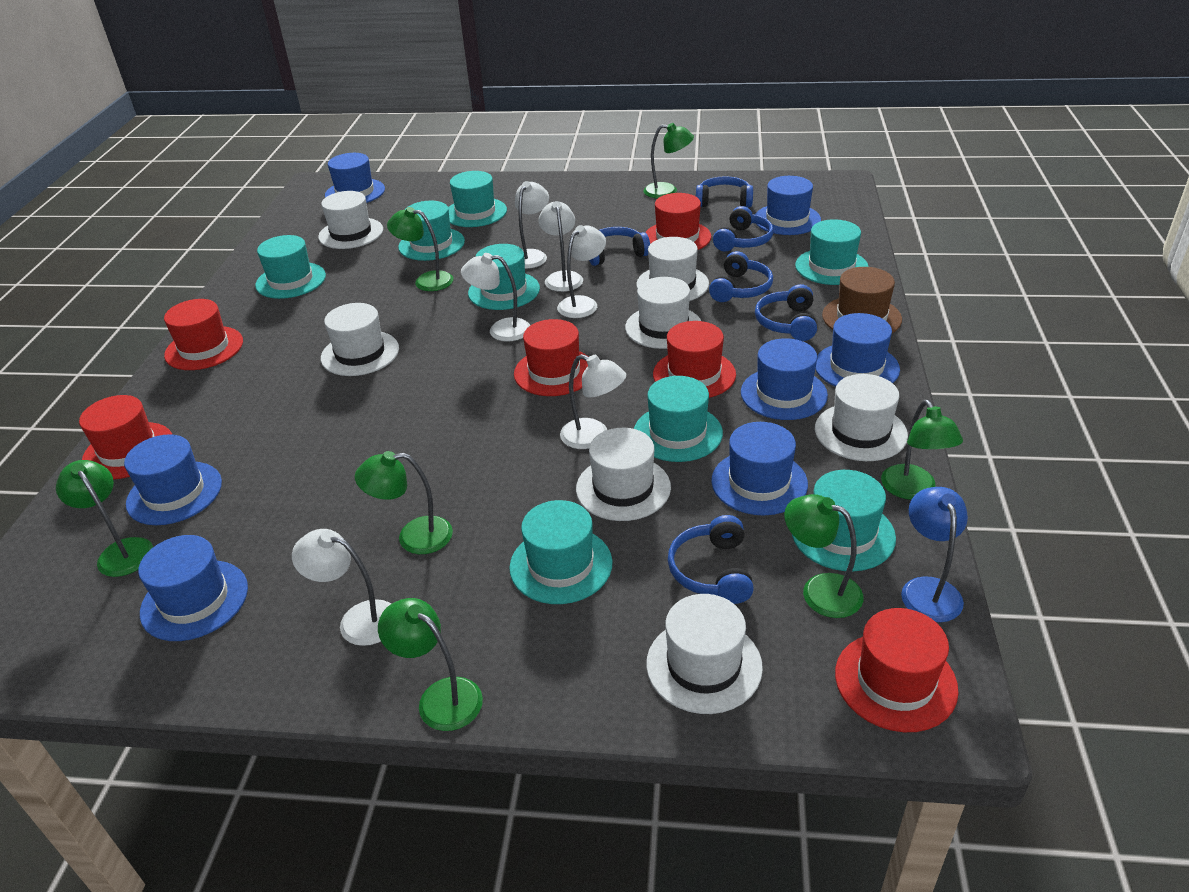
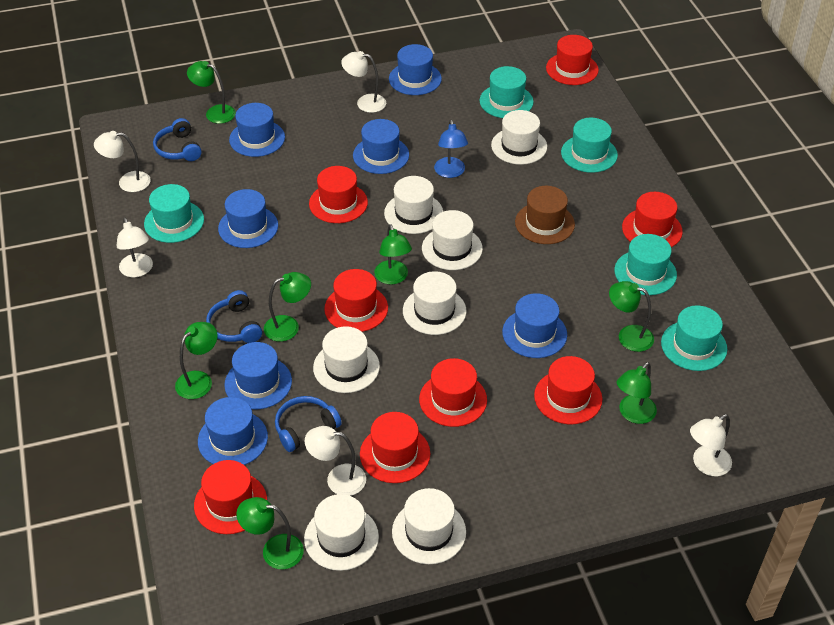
blue headphones: 6 -> 3
red hat: 6 -> 8
turquoise hat: 8 -> 5
white lamp: 6 -> 5

